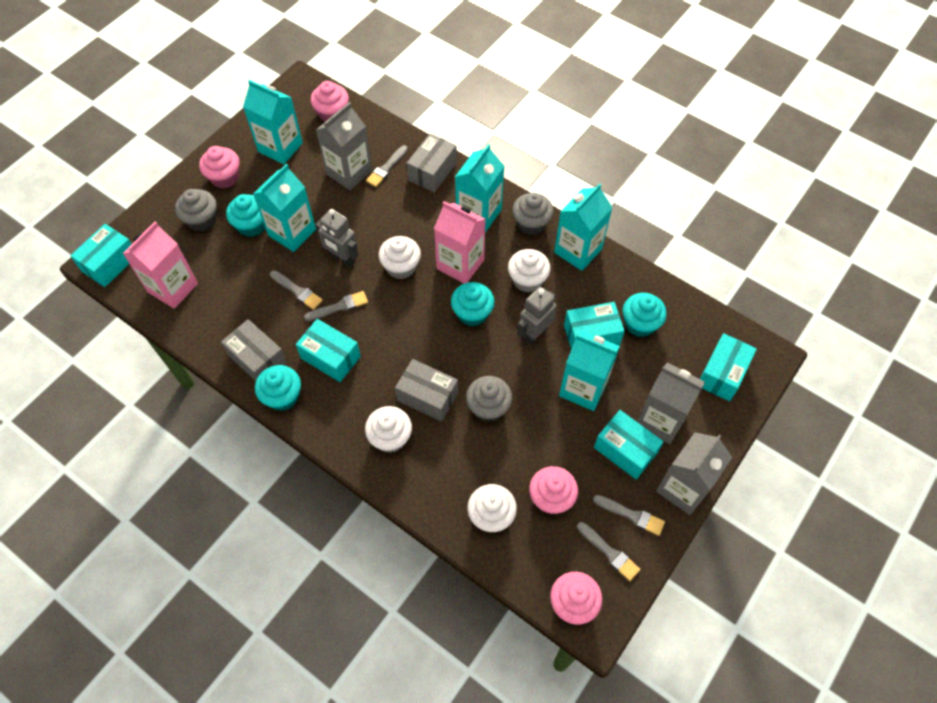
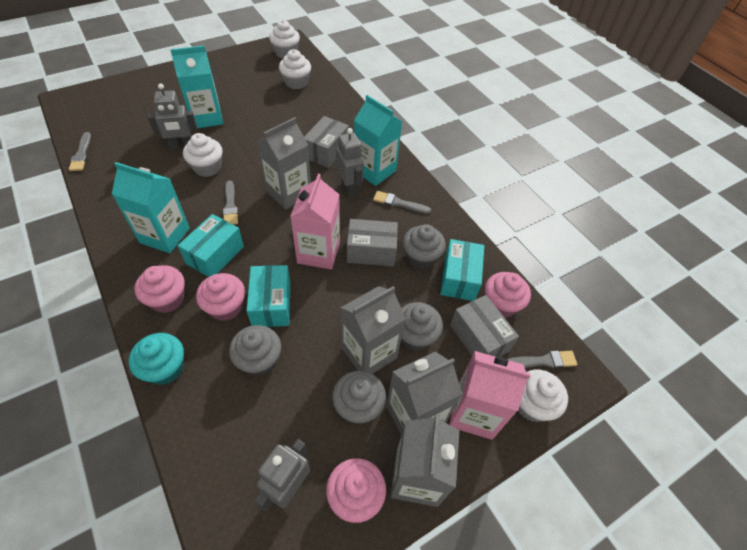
grey brush: 5 -> 4
grey carton: 3 -> 4
grey cupcake: 3 -> 4
grey robot: 2 -> 3
turquoise box: 5 -> 3
turquoise carton: 5 -> 3
turquoise cupcake: 4 -> 1

